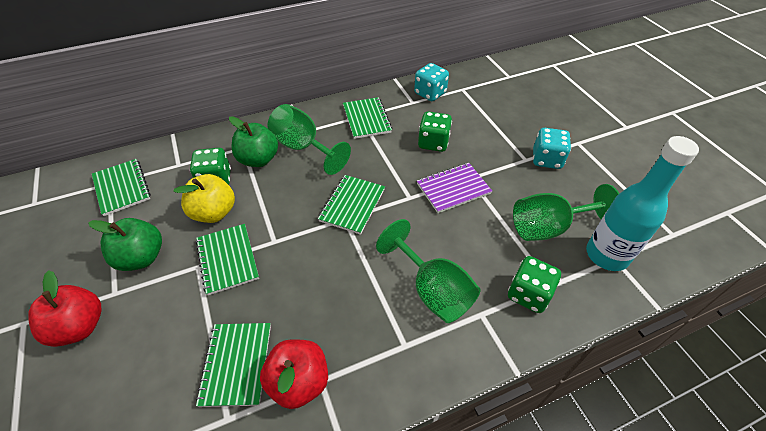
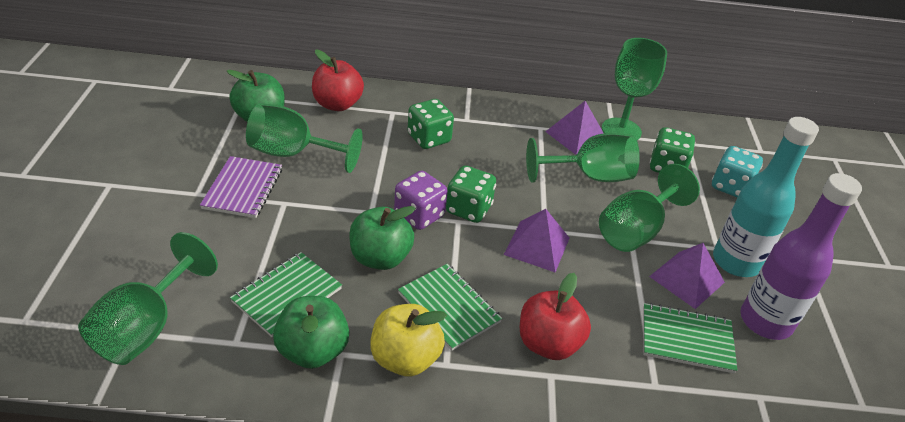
green apple: 2 -> 3
green goblet: 3 -> 5
green notebook: 5 -> 3
purple bottle: 0 -> 1
purple dice: 0 -> 1
purple pyramid: 0 -> 3
turquoise dice: 2 -> 1

